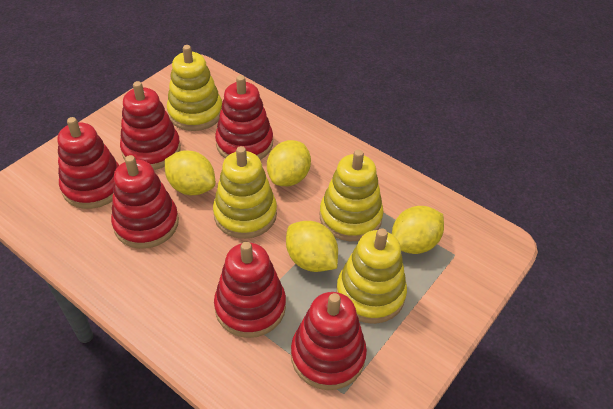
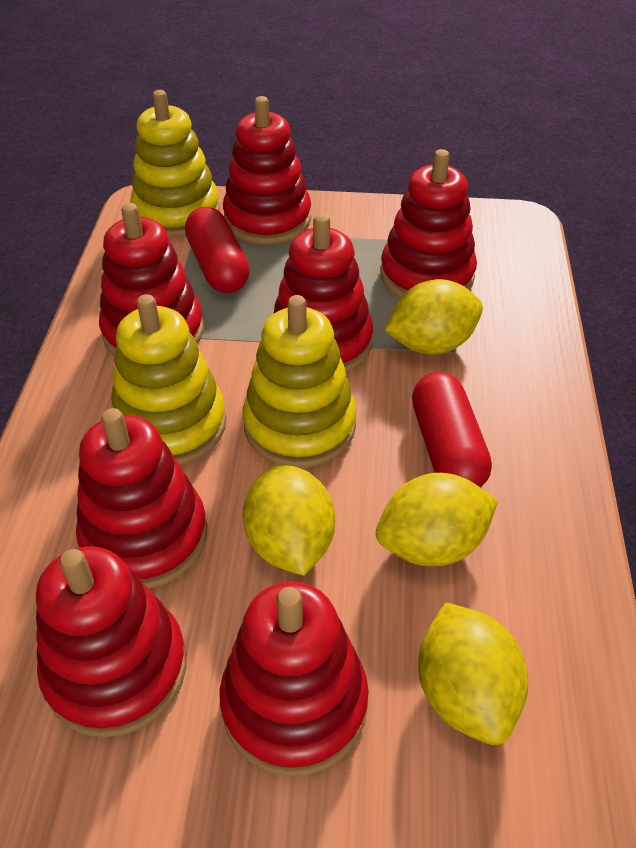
red capsule: 0 -> 2
red stacking toy: 6 -> 7
yellow stacking toy: 4 -> 3

